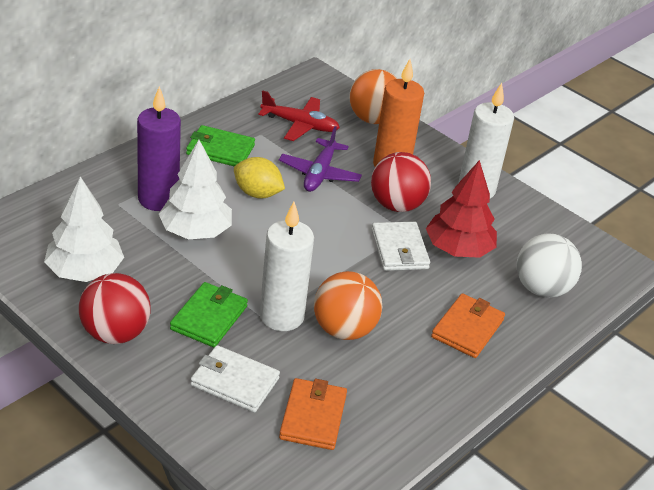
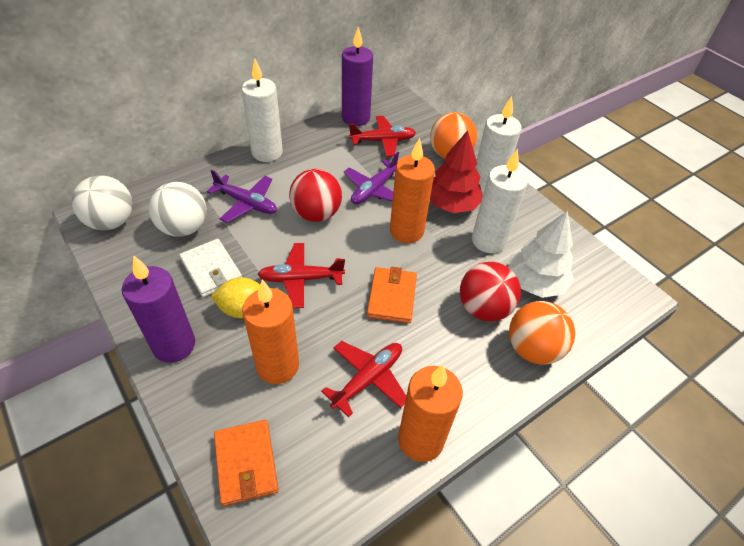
green wallet: 2 -> 0
orange candle: 1 -> 3
purple candle: 1 -> 2
purple plane: 1 -> 2
red plane: 1 -> 3
white ball: 1 -> 2
white candle: 2 -> 3
white tree: 2 -> 1
white wallet: 2 -> 1

